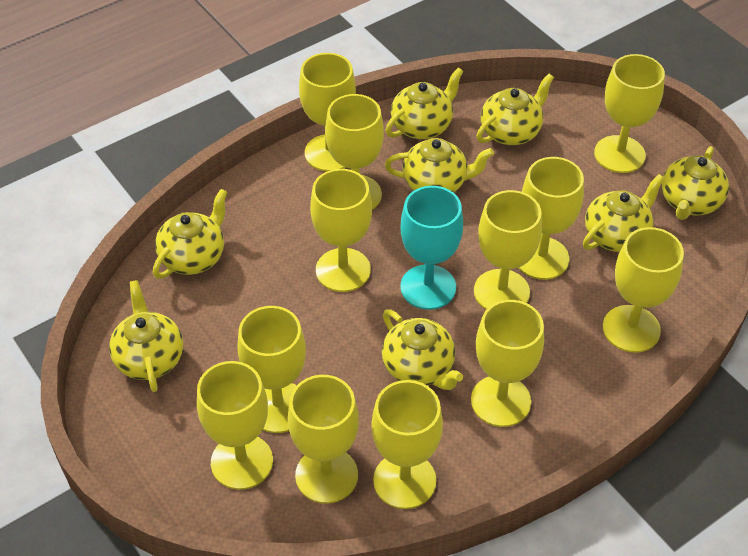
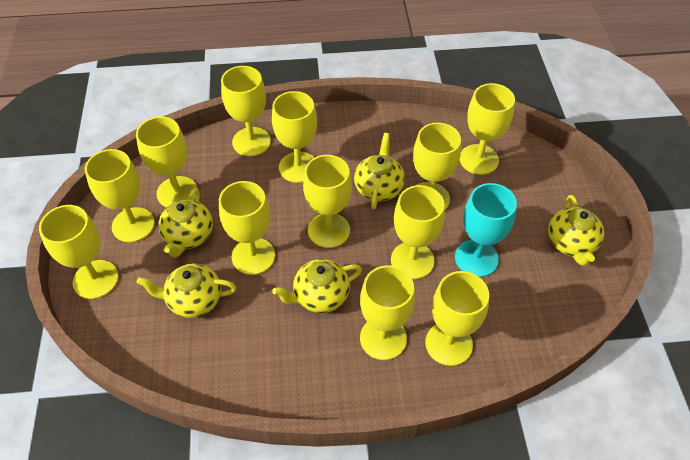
yellow teapot: 8 -> 5

